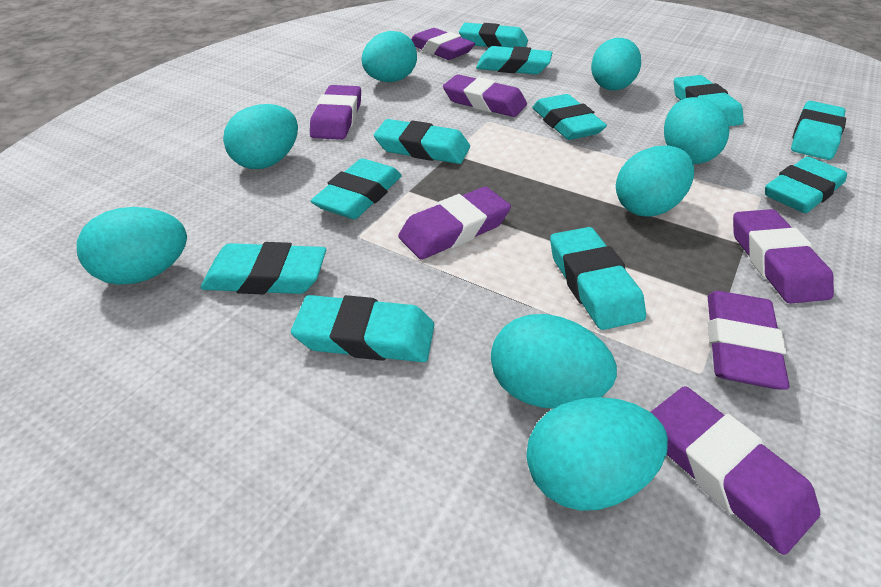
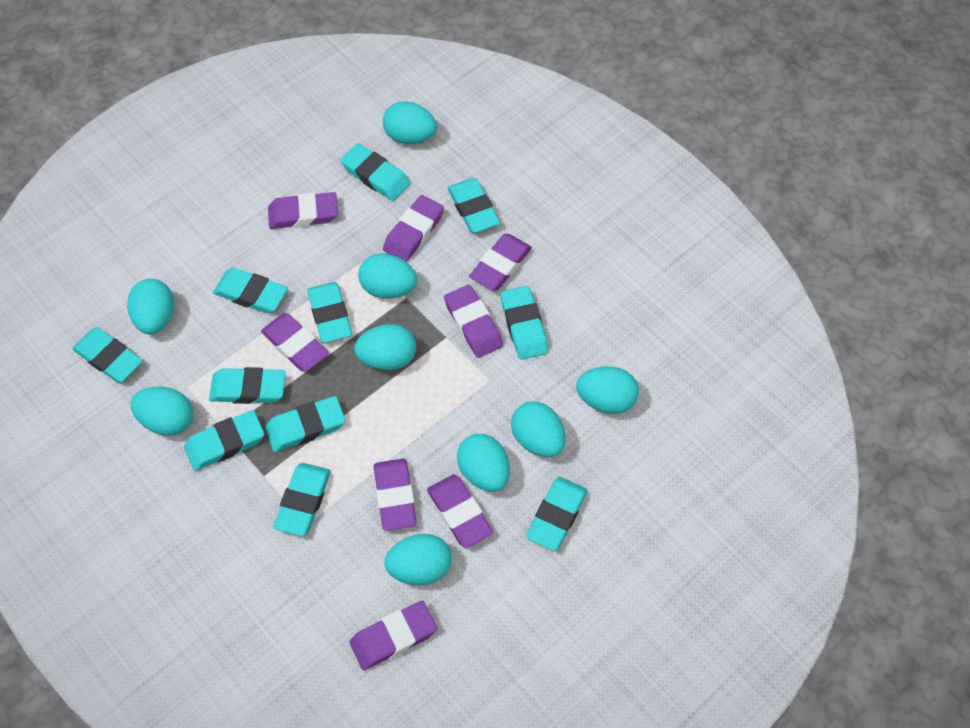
purple eraser: 7 -> 8
turquoise egg: 8 -> 9

